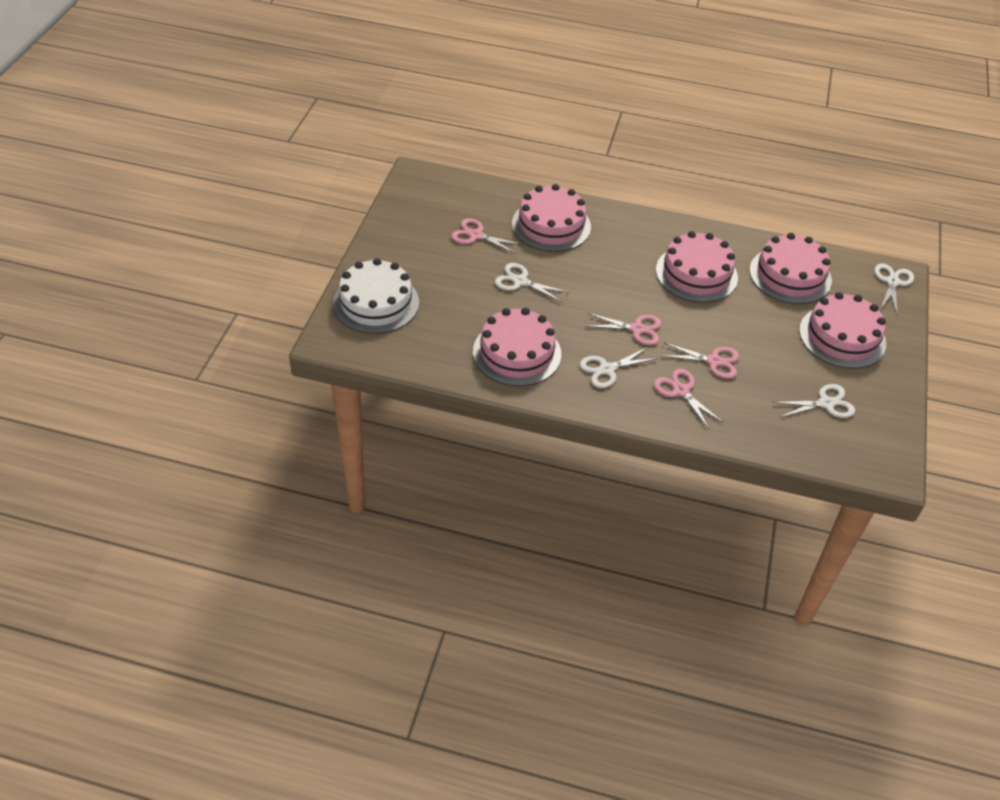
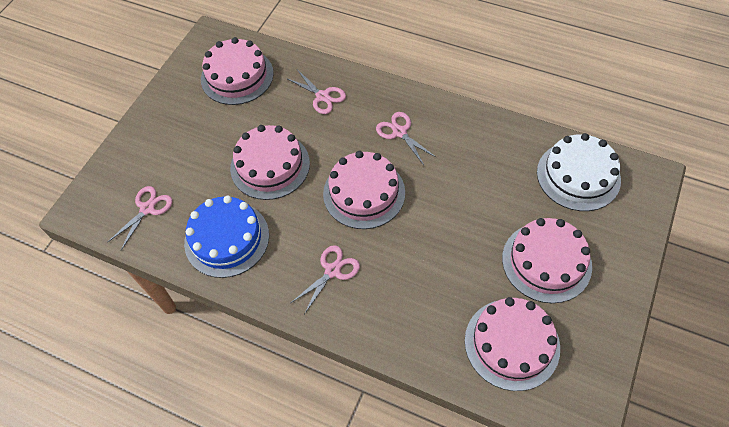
blue cake: 0 -> 1
white scissors: 4 -> 0

